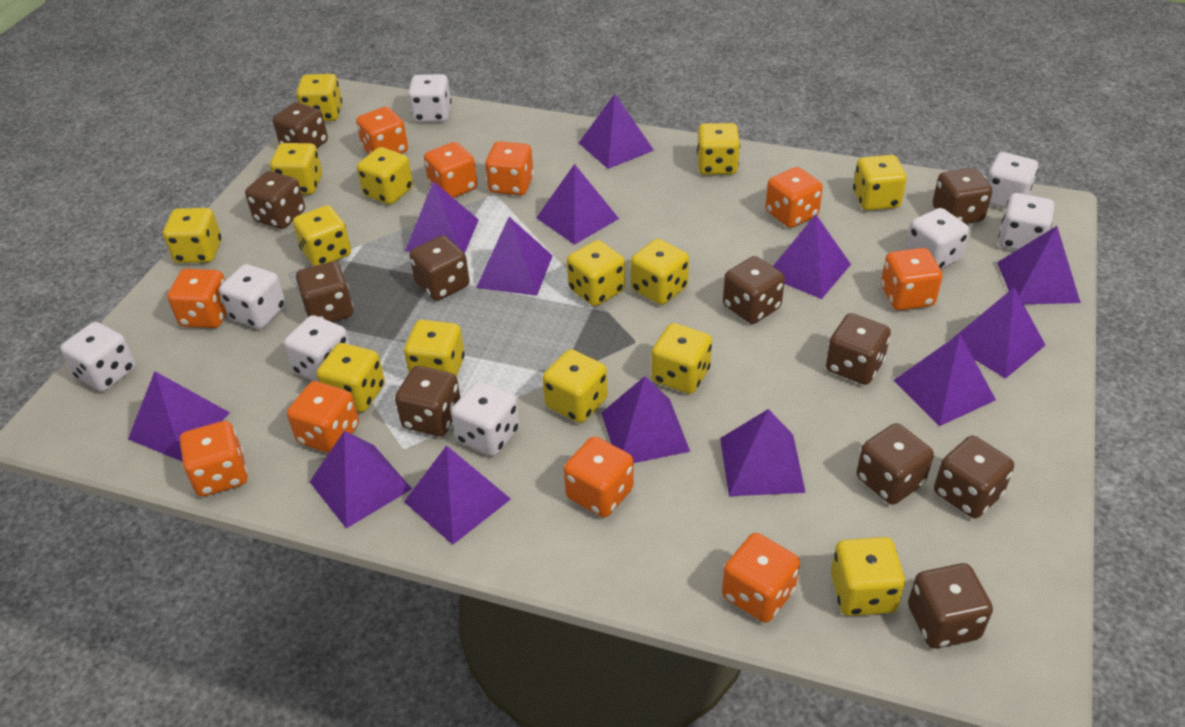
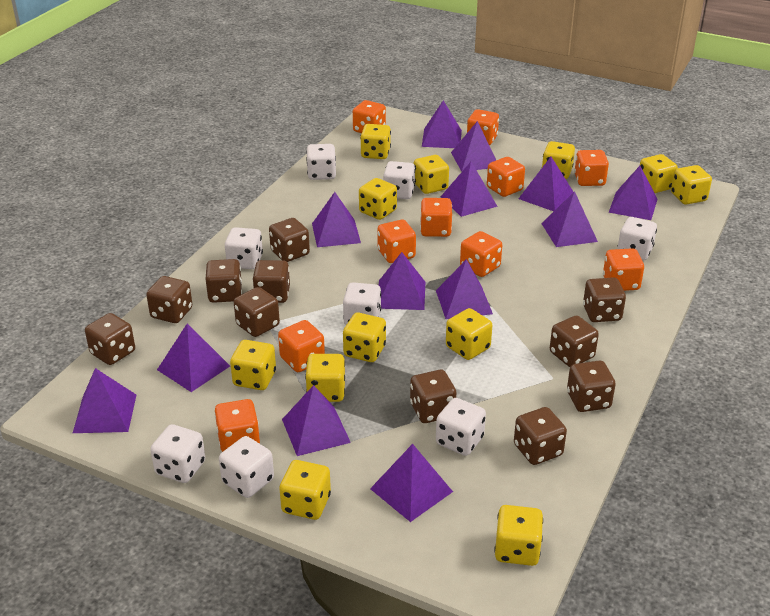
yellow dice: 14 -> 12

